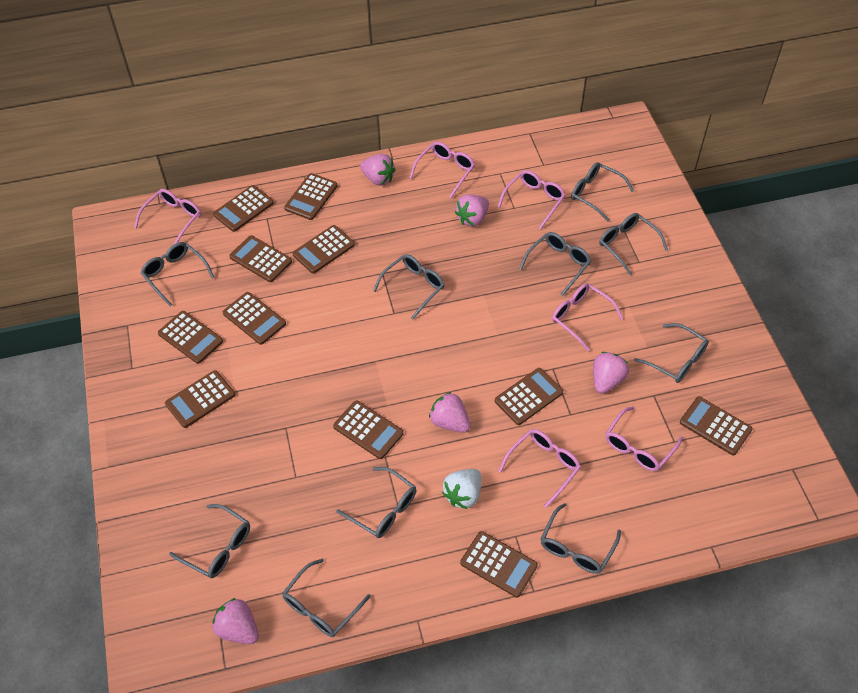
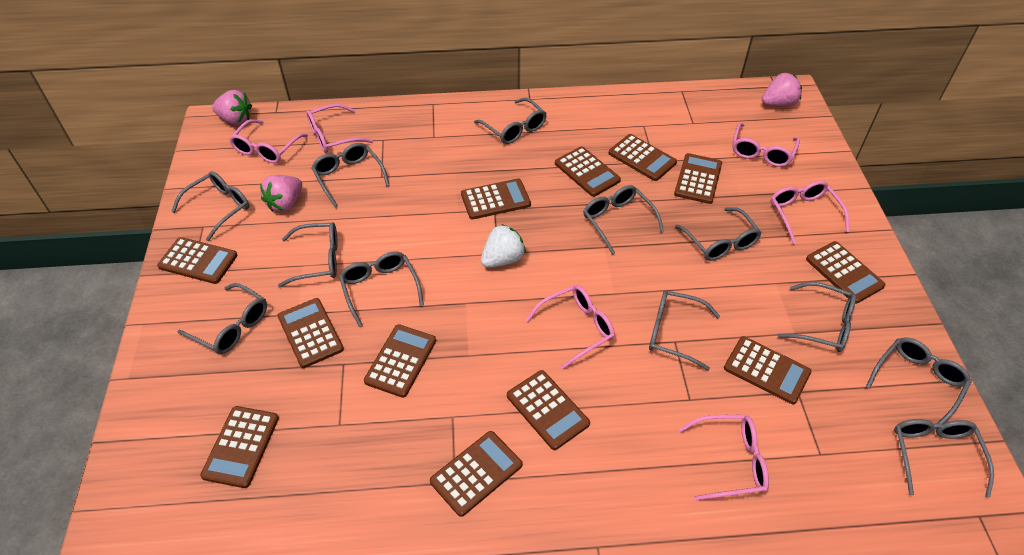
brown calculator: 11 -> 12
grey glasses: 10 -> 12
pink strawberry: 5 -> 3

